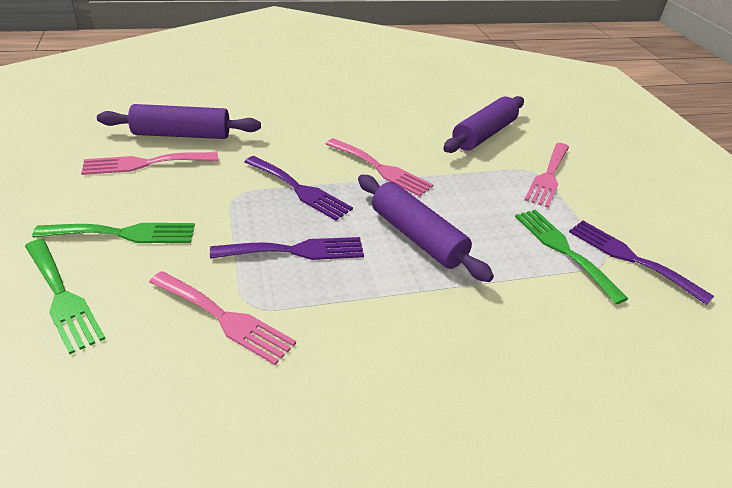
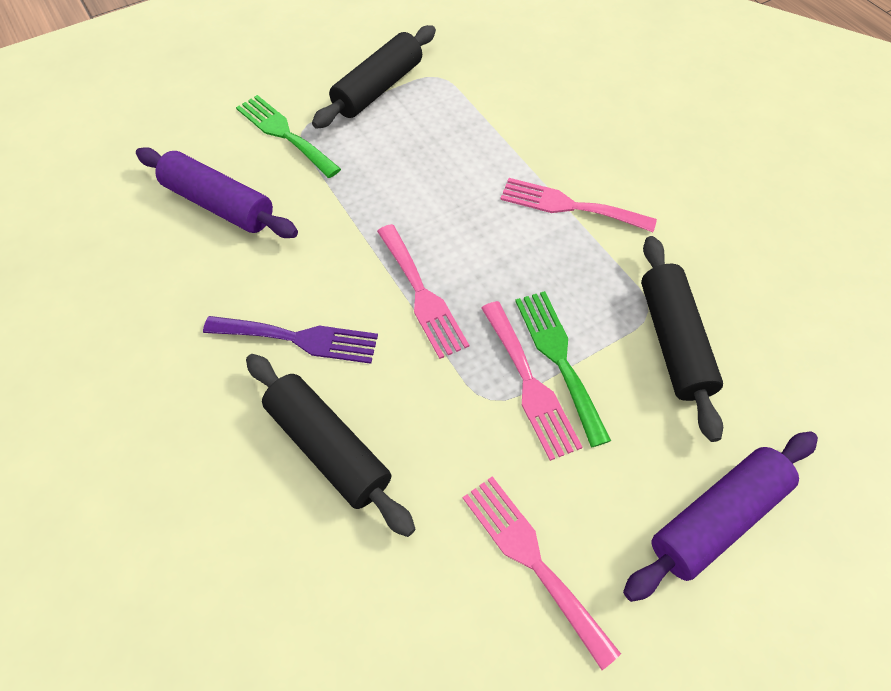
black rolling pin: 0 -> 3
green fork: 3 -> 2
purple fork: 3 -> 1
purple rolling pin: 3 -> 2

